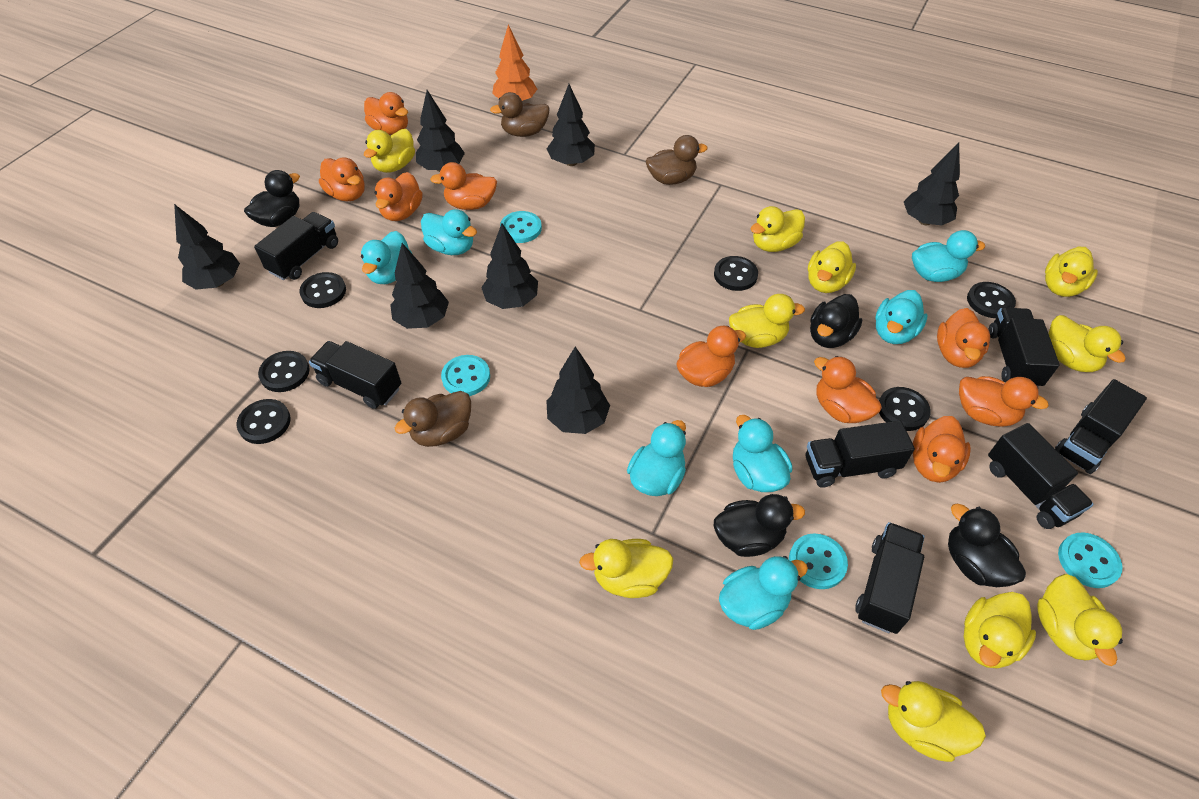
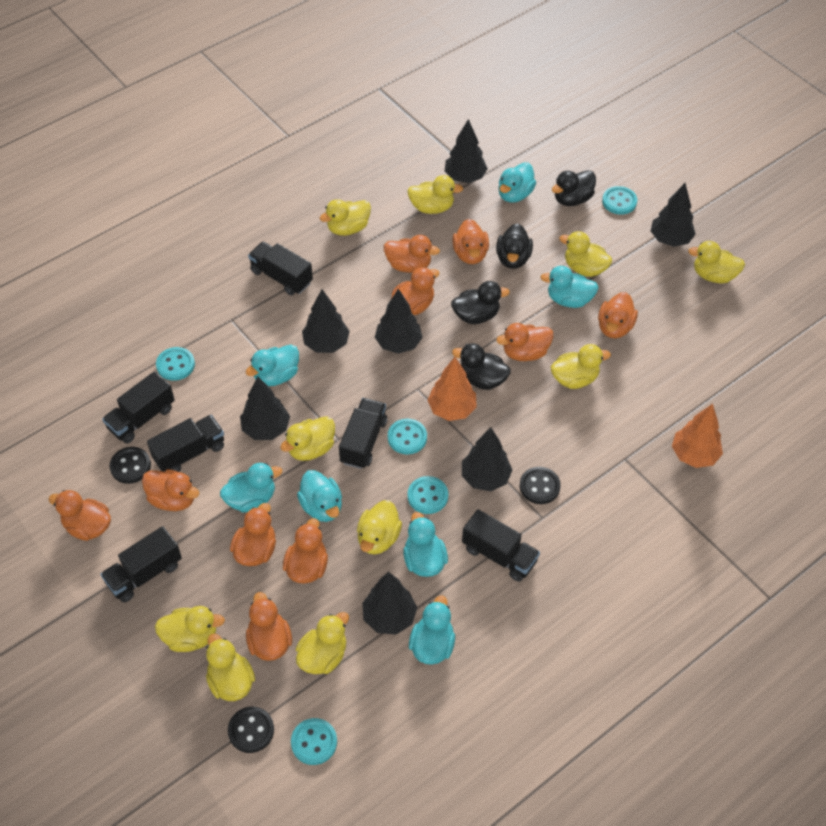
black button: 6 -> 3
black truck: 7 -> 6
brown duck: 3 -> 0
orange duck: 9 -> 10
orange tree: 1 -> 2
turquoise button: 4 -> 5

